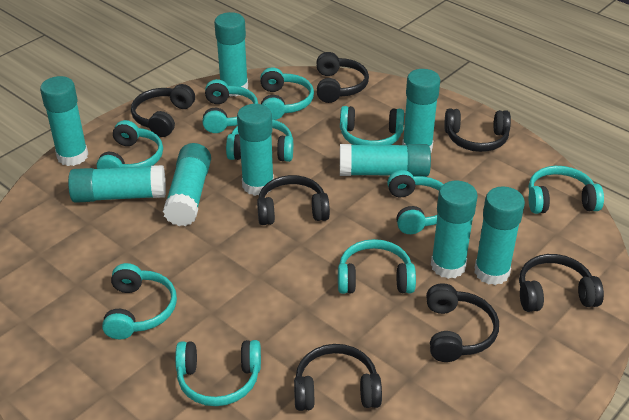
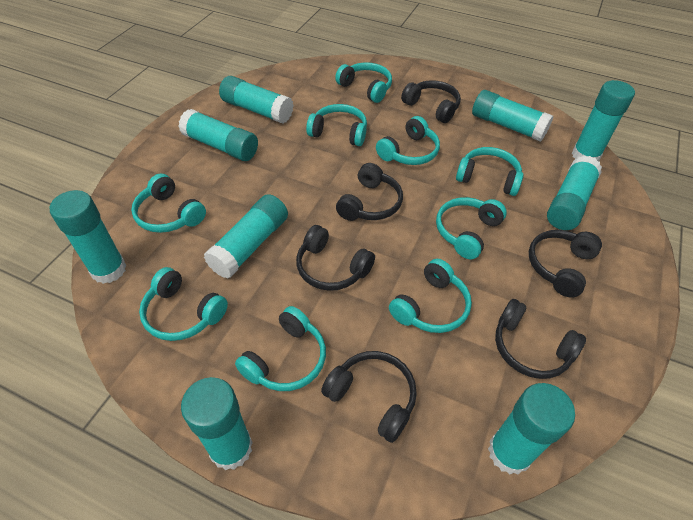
black headphones: 7 -> 6
turquoise headphones: 10 -> 9

